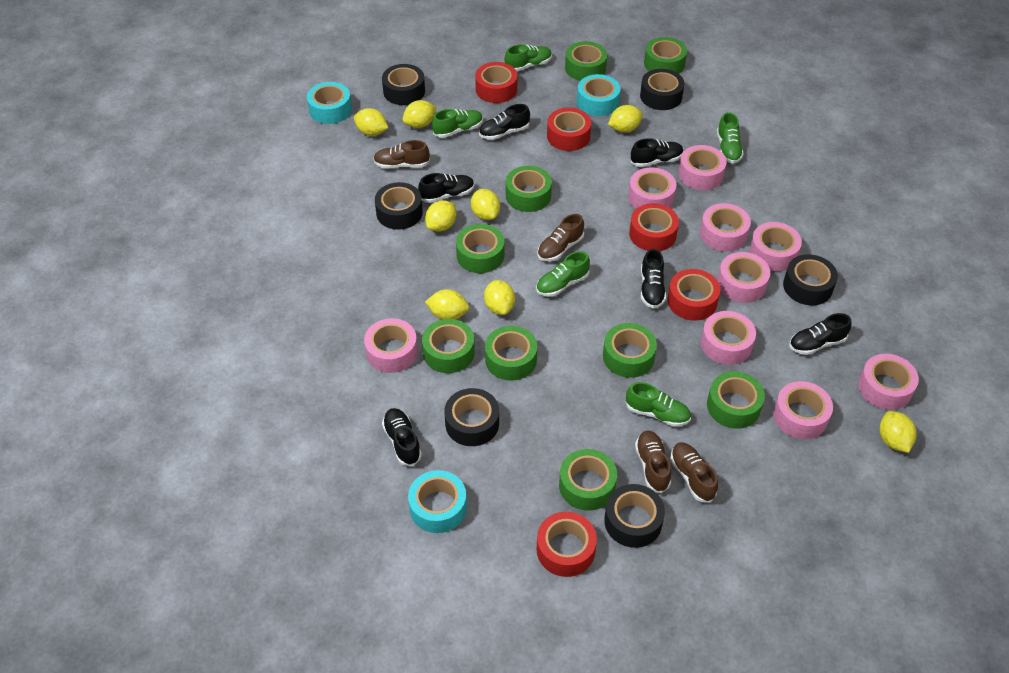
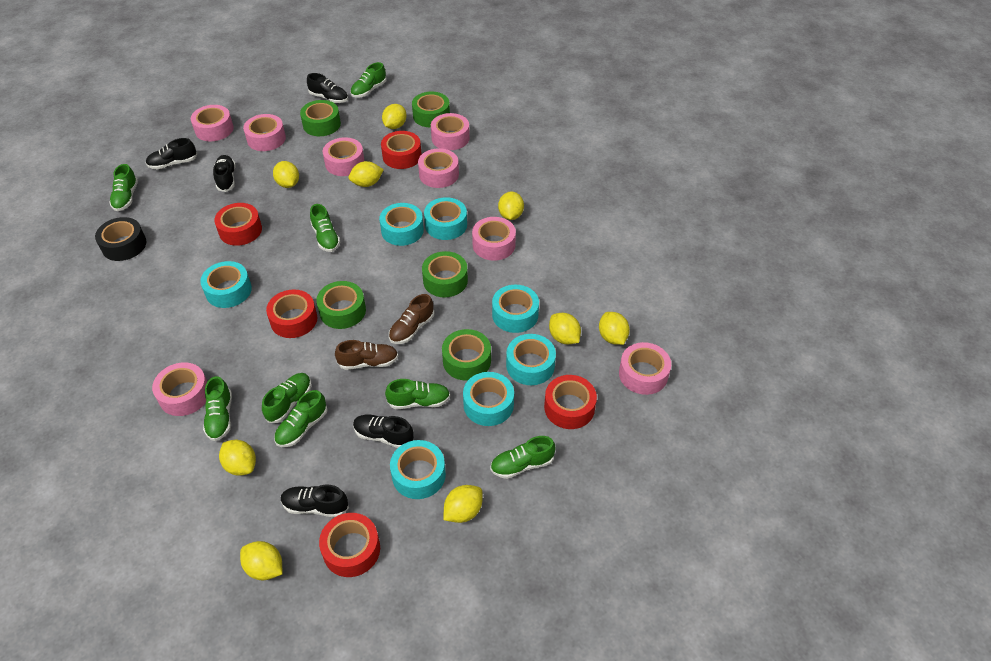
black shoe: 6 -> 5
black tape: 6 -> 1
brown shoe: 4 -> 2
green shoe: 5 -> 8
green tape: 9 -> 5
pink tape: 9 -> 8
turquoise tape: 3 -> 7
yellow lemon: 8 -> 9

